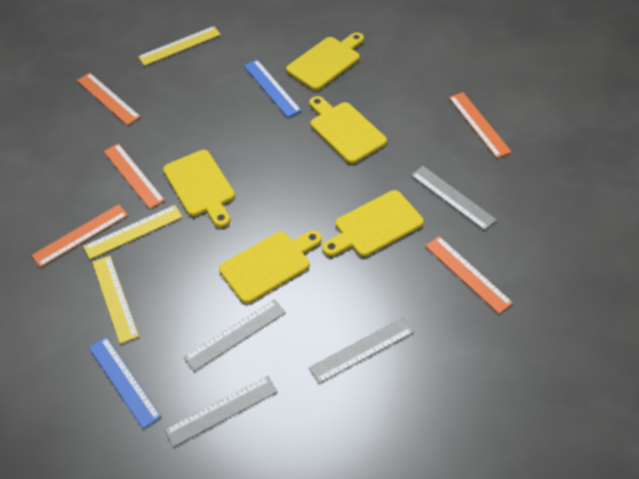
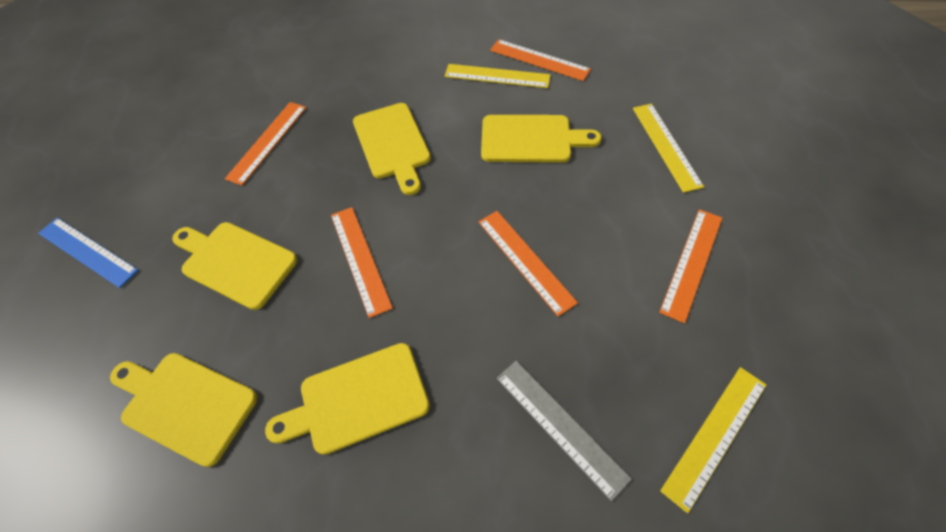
blue ruler: 2 -> 1
grey ruler: 4 -> 1

